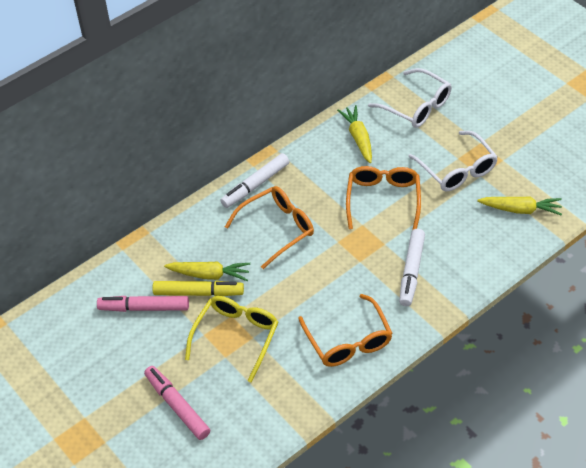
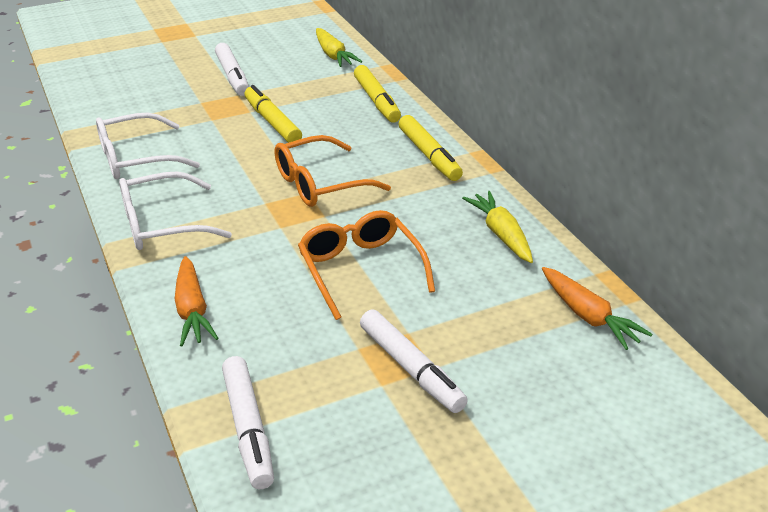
orange carrot: 0 -> 2
orange glasses: 3 -> 2
pink marker: 2 -> 0
white marker: 2 -> 3
yellow carrot: 3 -> 2
yellow glasses: 1 -> 0
yellow marker: 1 -> 3

